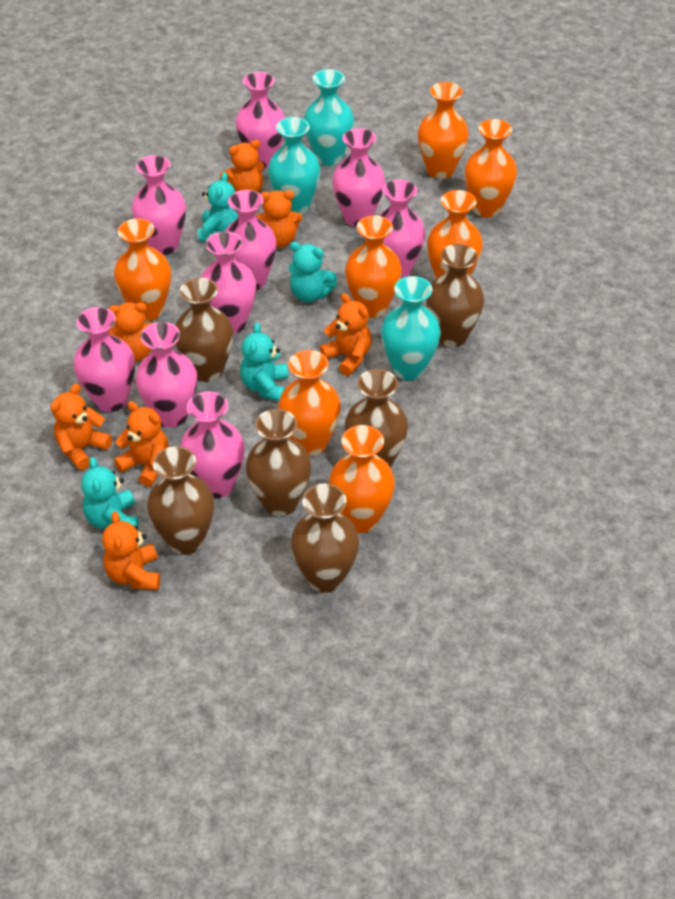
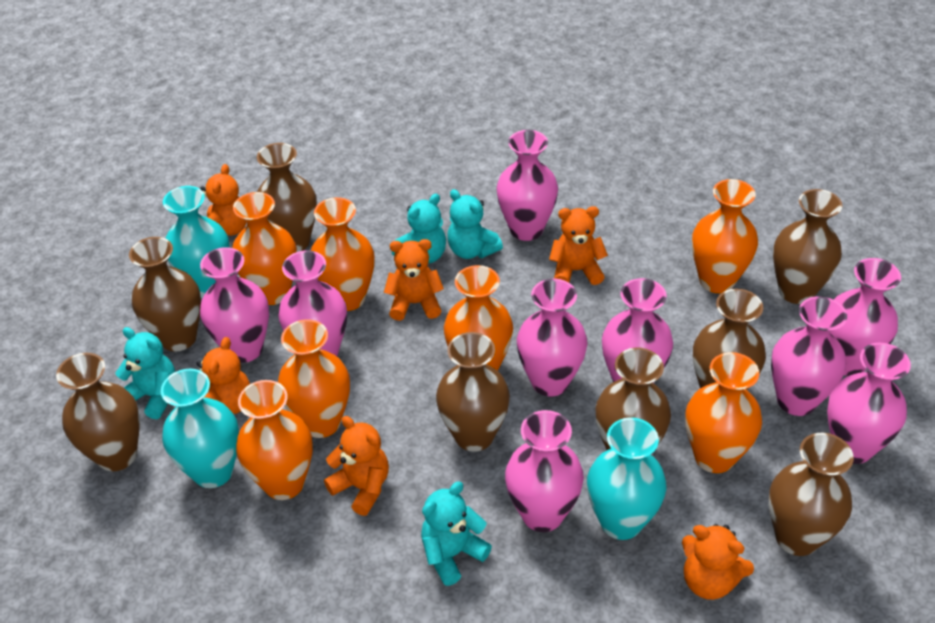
brown vase: 6 -> 8
orange teddy bear: 7 -> 6

